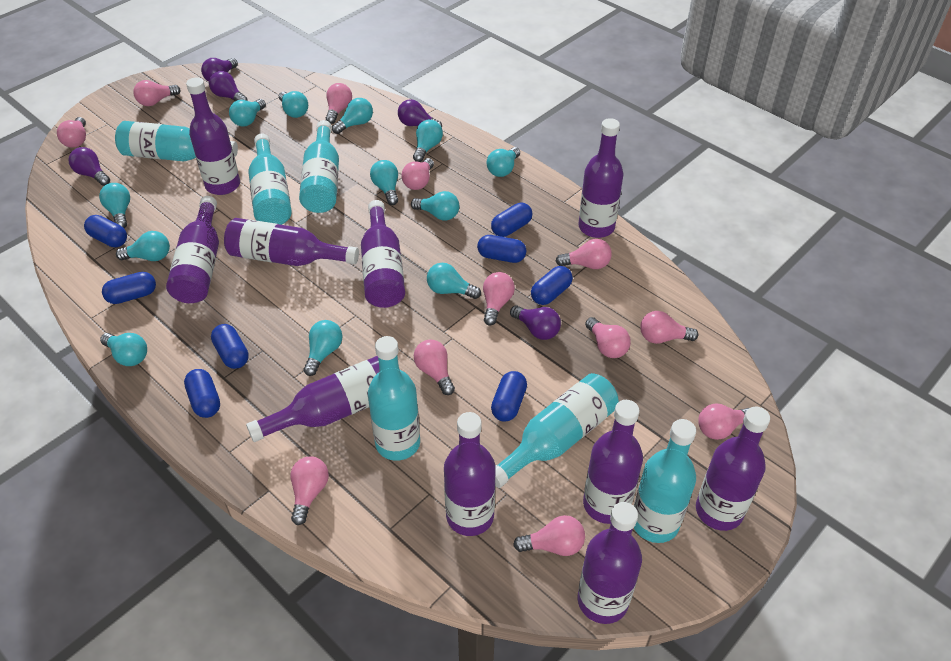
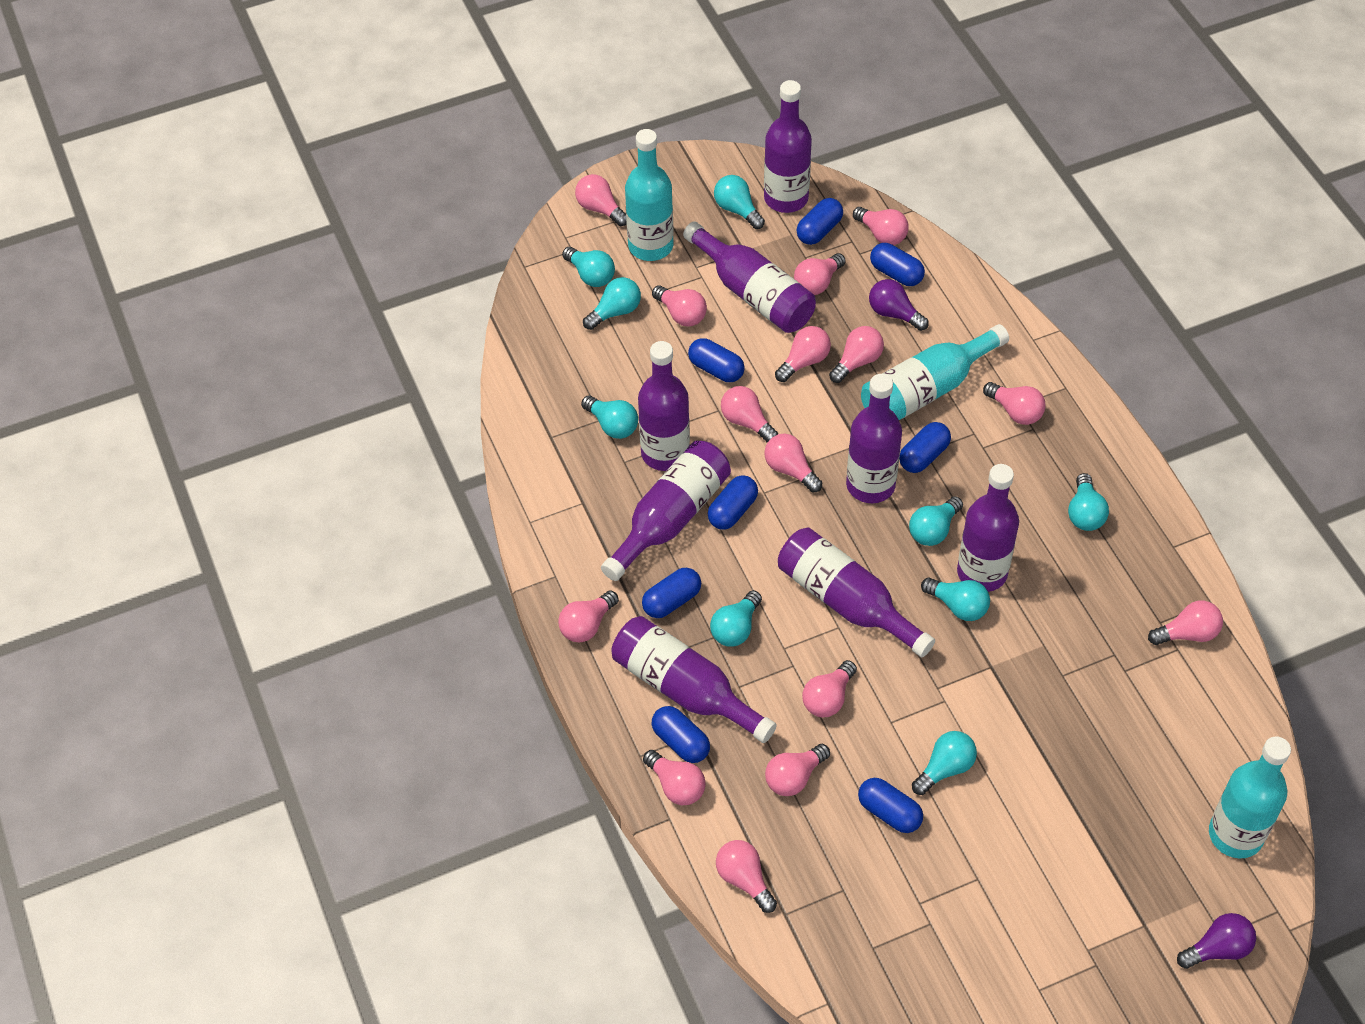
pink light bulb: 12 -> 15
purple bottle: 10 -> 8
purple light bulb: 5 -> 2
turquoise bottle: 6 -> 3
turquoise light bulb: 12 -> 9

